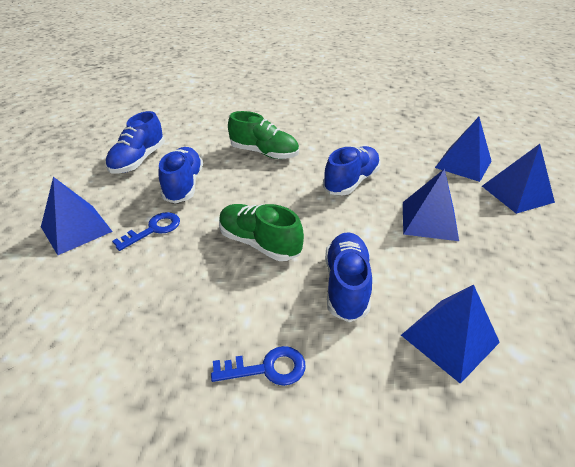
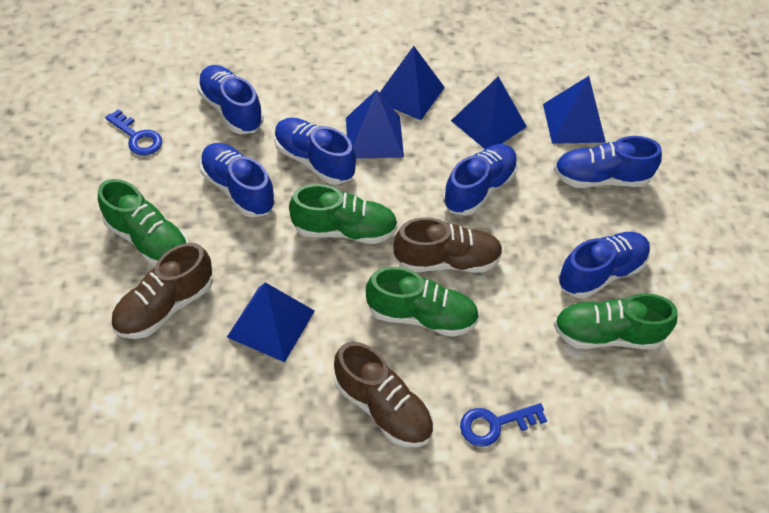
blue shoe: 4 -> 6
brown shoe: 0 -> 3
green shoe: 2 -> 4

